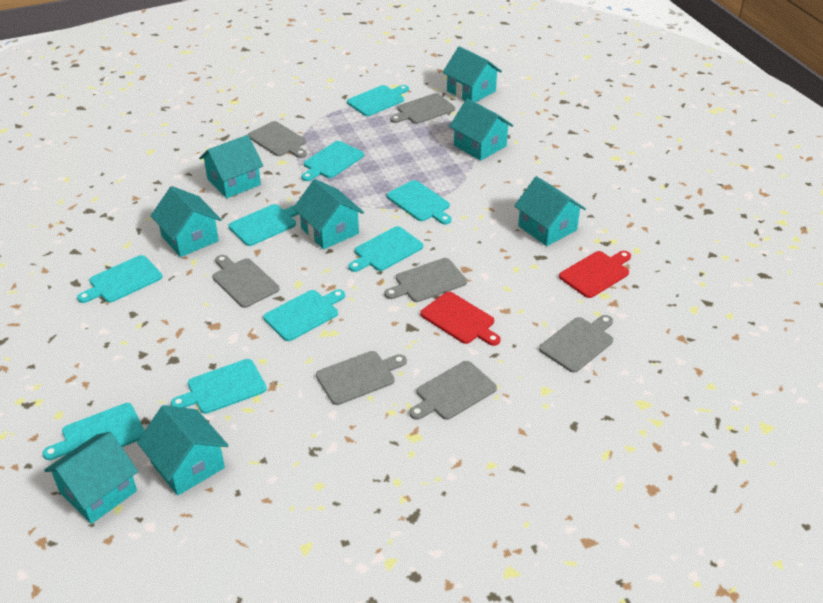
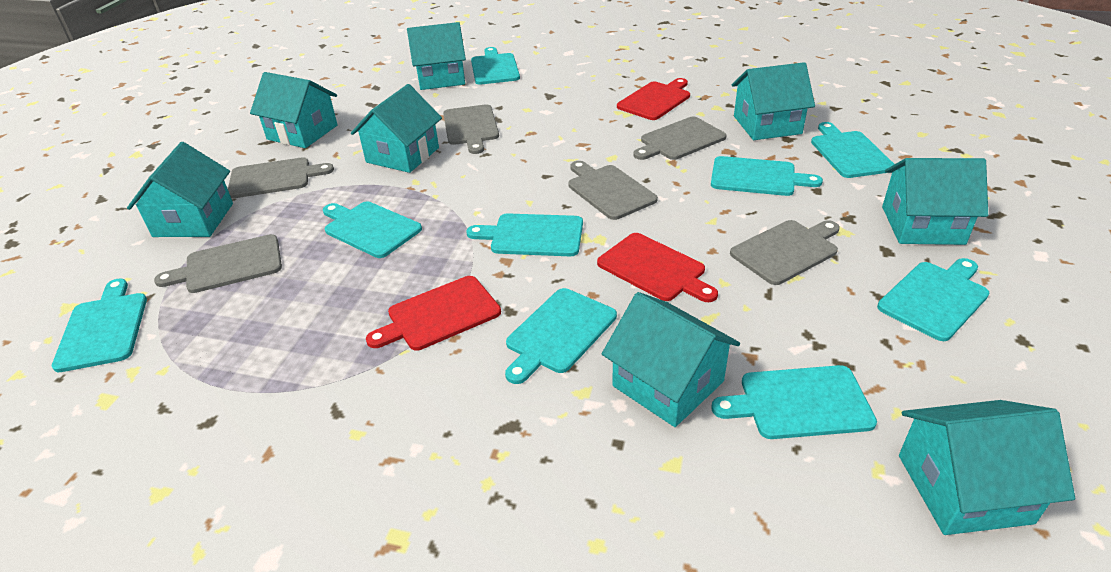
grey cutting board: 7 -> 6
red cutting board: 2 -> 3

